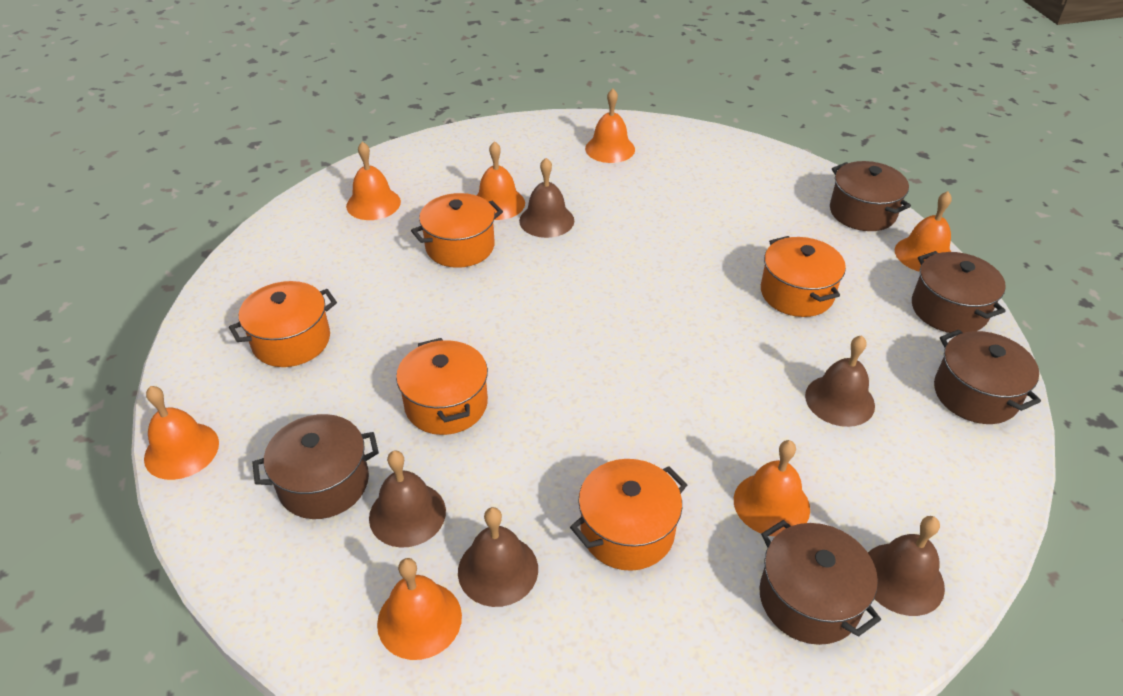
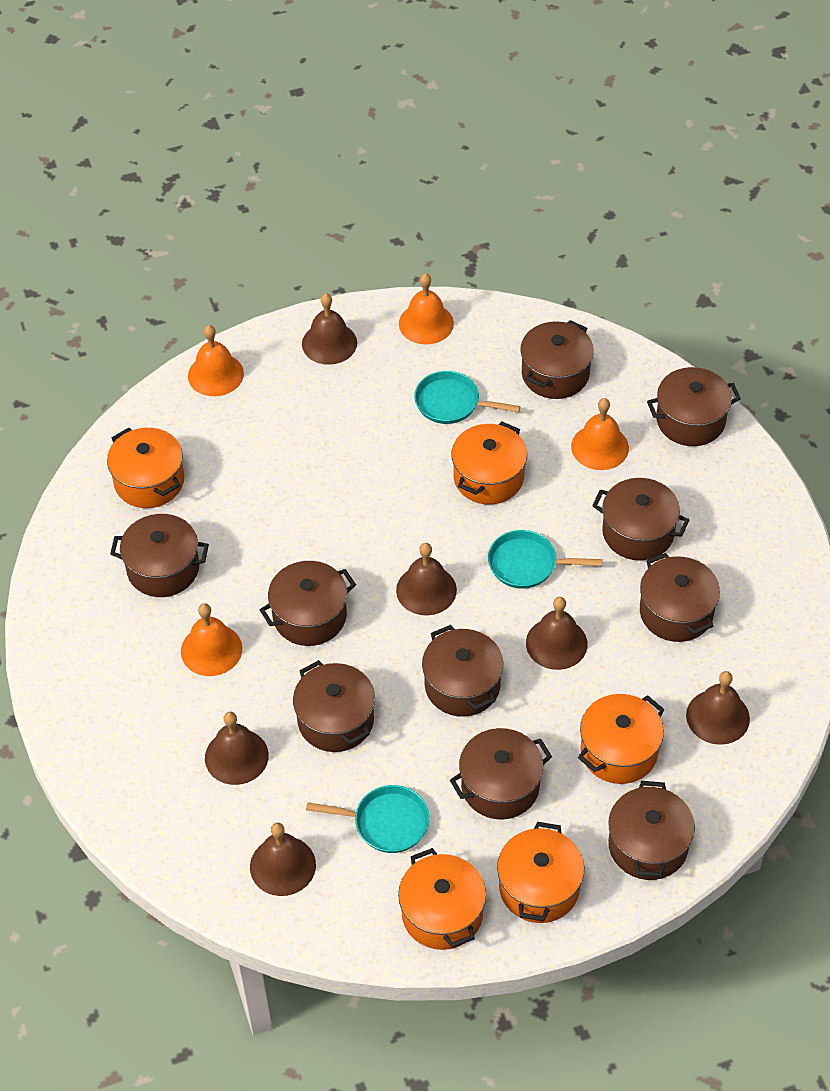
brown bell: 5 -> 6
brown pot: 5 -> 10
orange bell: 7 -> 4
turquoise pan: 0 -> 3

